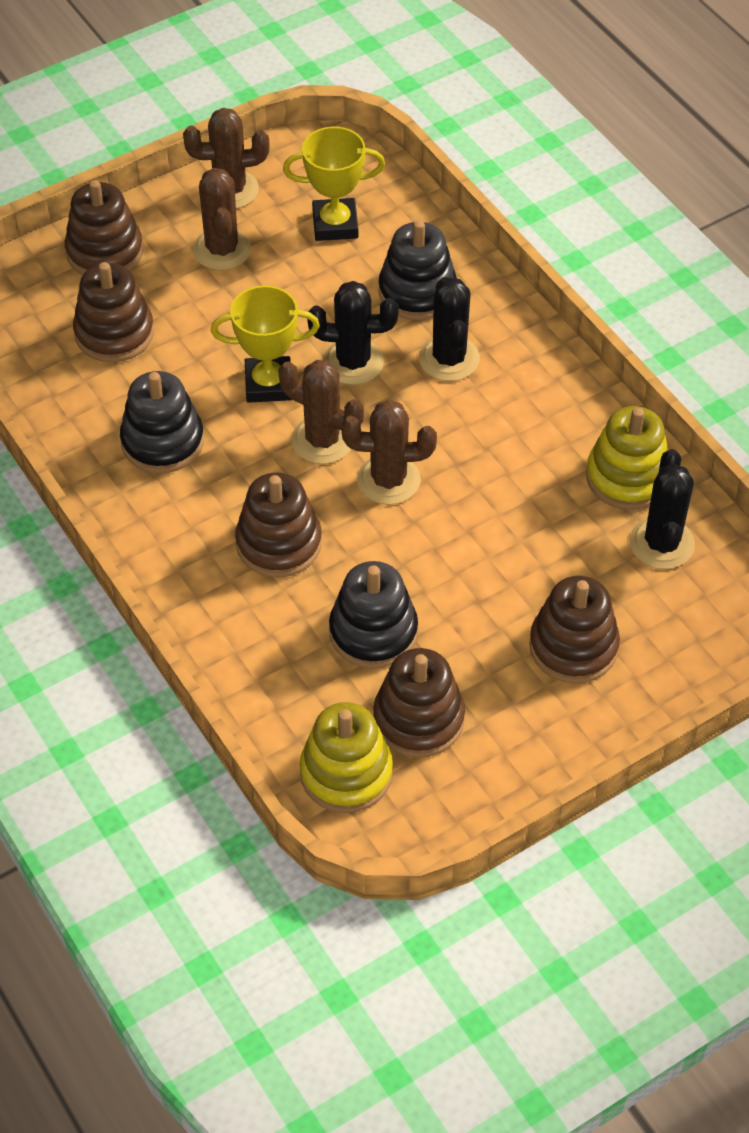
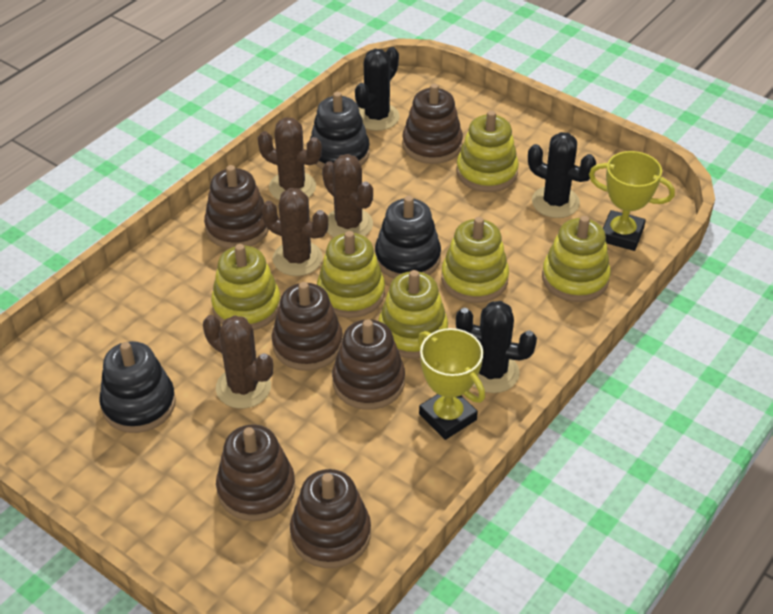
brown stacking toy: 5 -> 6
yellow stacking toy: 2 -> 6

